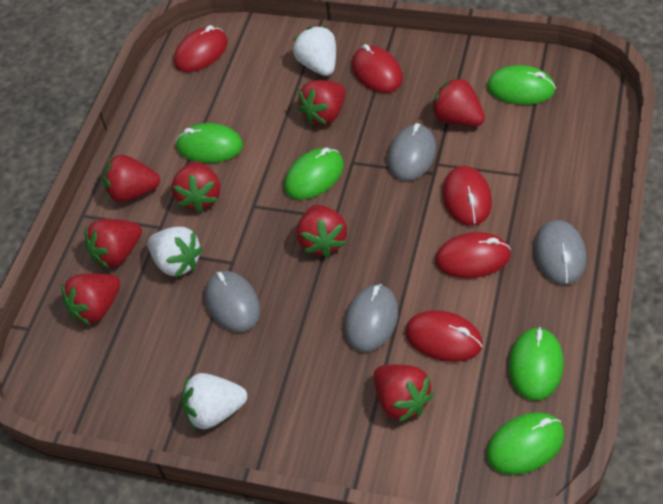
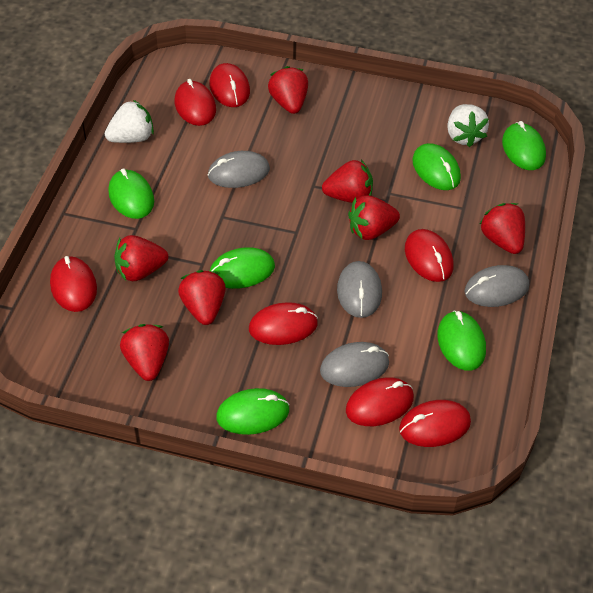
green mouse: 5 -> 6
red mouse: 5 -> 7
red strawberry: 8 -> 7
white strawberry: 3 -> 2

